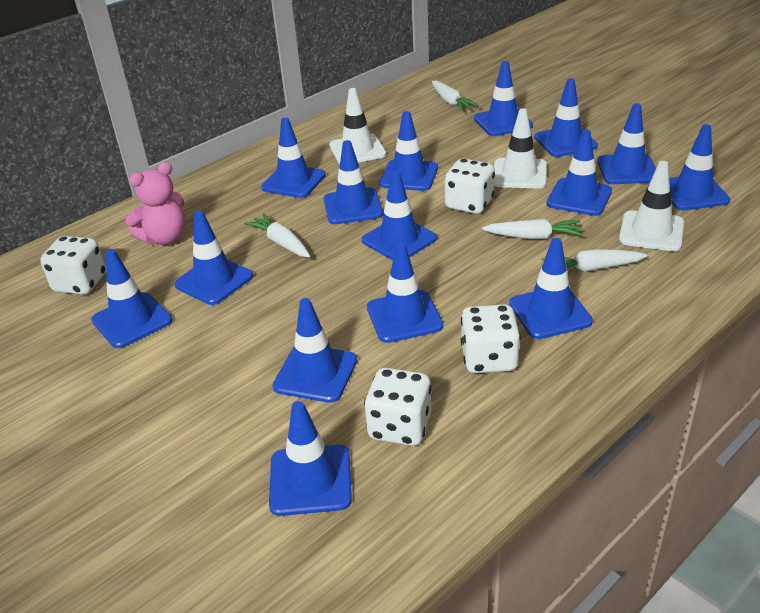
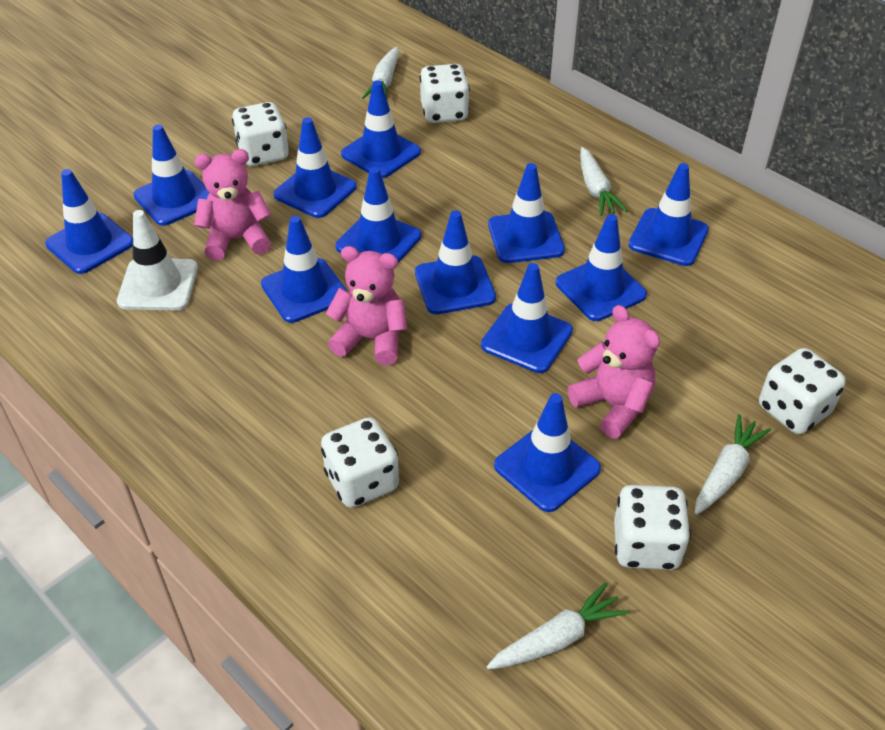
blue traffic cone: 15 -> 12
pink teddy bear: 1 -> 3
white dice: 4 -> 5
white traffic cone: 3 -> 1

